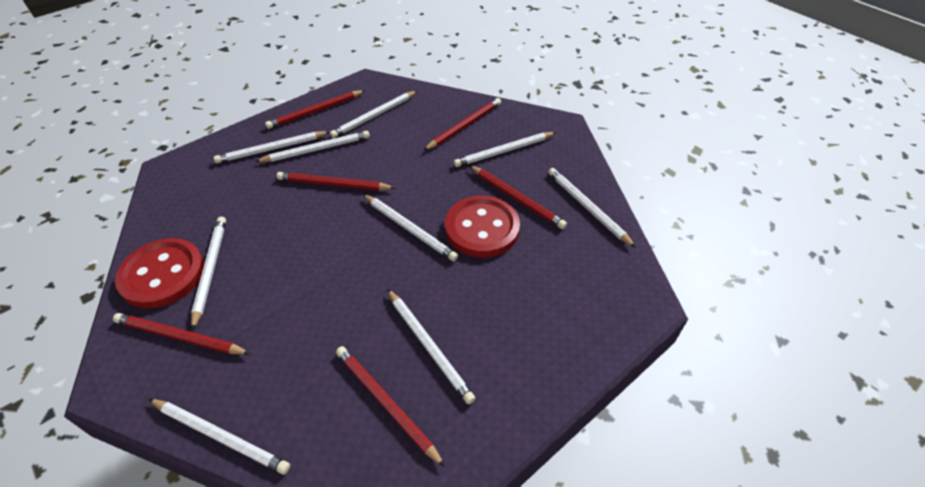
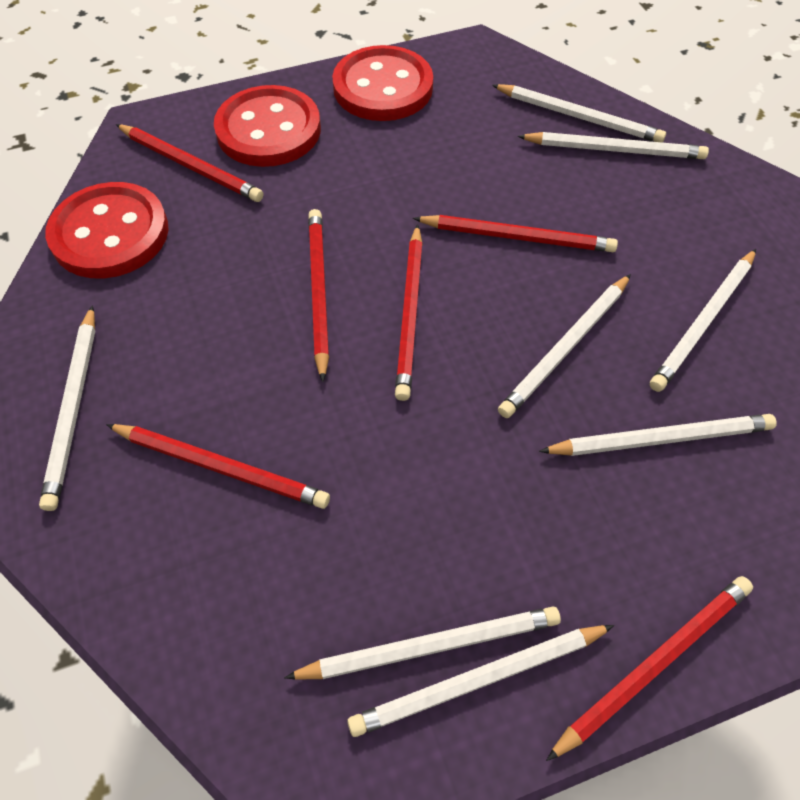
red button: 2 -> 3
white pencil: 9 -> 8

